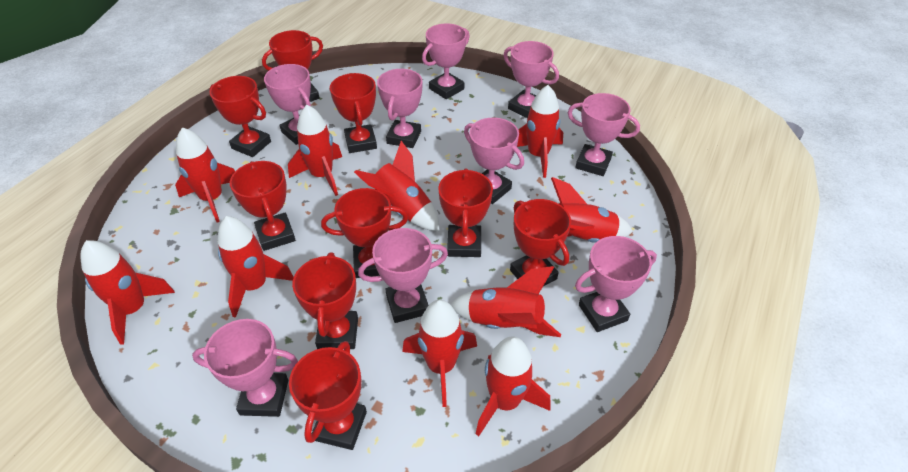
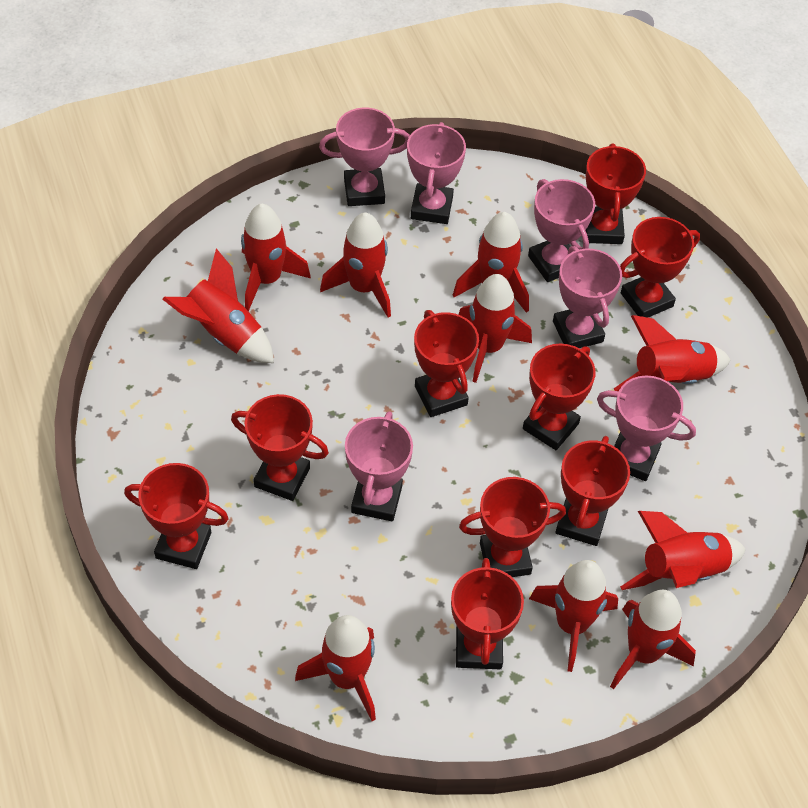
pink trophy: 9 -> 6

